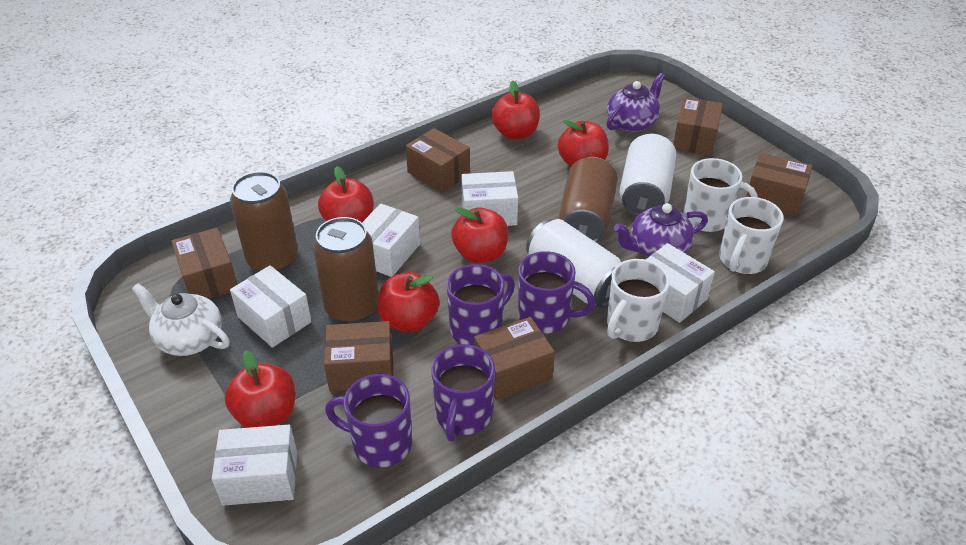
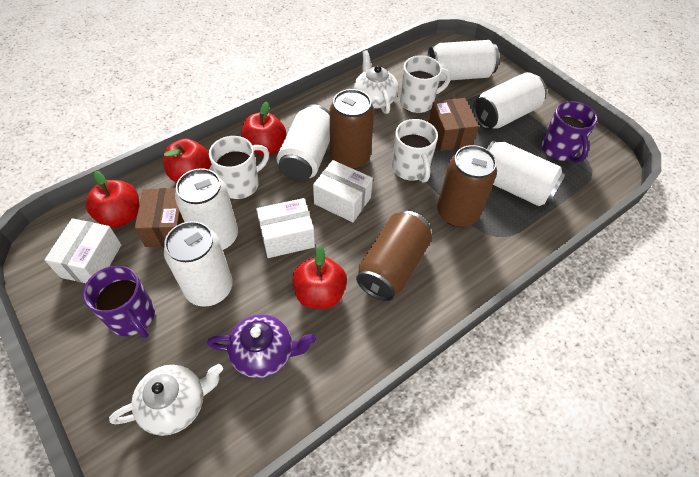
brown box: 6 -> 2
purple mug: 4 -> 2
purple teapot: 2 -> 1
red apple: 6 -> 4
white box: 5 -> 3
white can: 2 -> 6
white teapot: 1 -> 2

